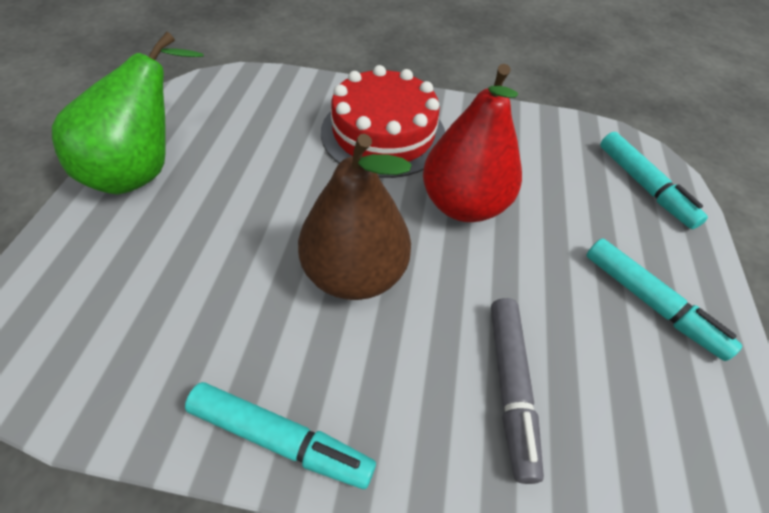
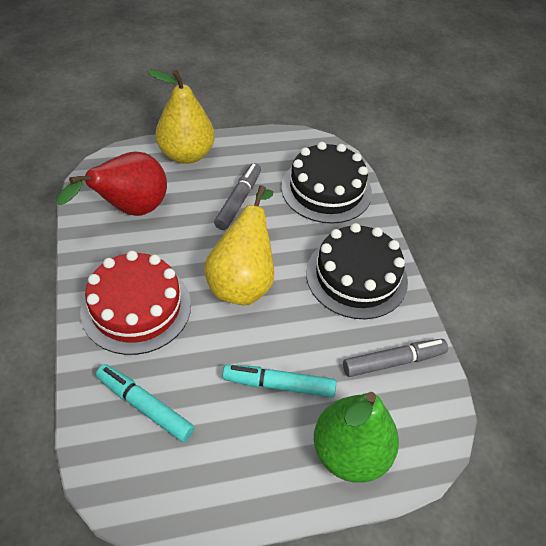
black cake: 0 -> 2
brown pear: 1 -> 0
grey marker: 1 -> 2
turquoise marker: 3 -> 2
yellow pear: 0 -> 2

